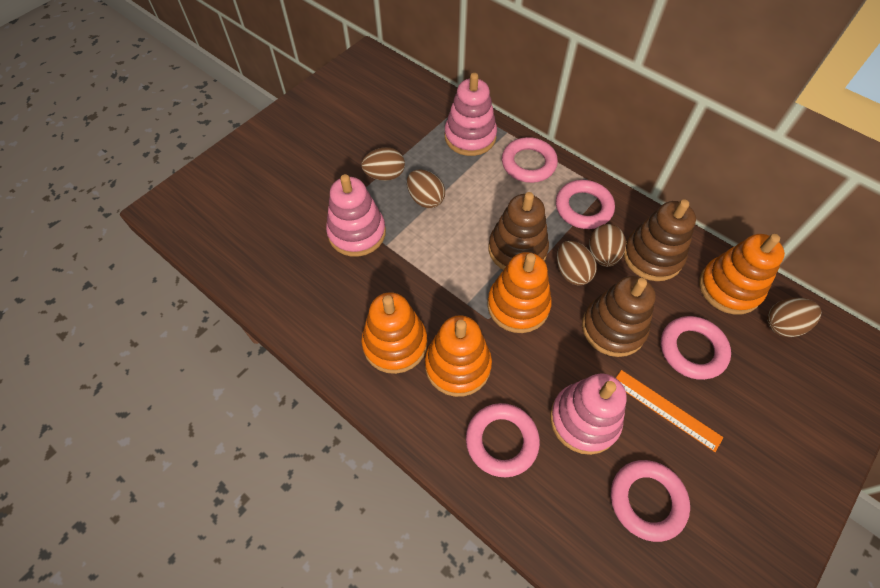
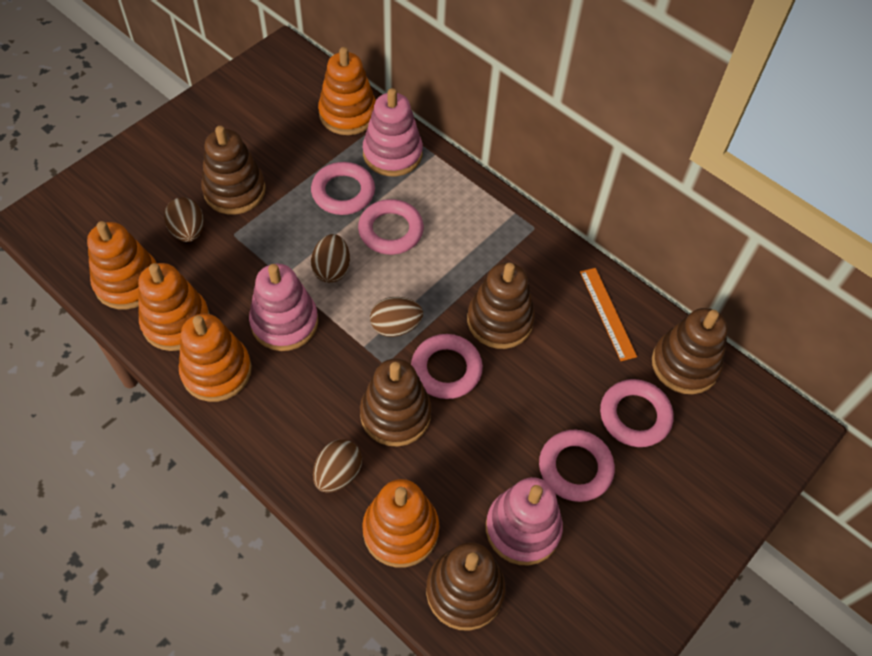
brown egg: 5 -> 4
brown stacking toy: 3 -> 5
orange stacking toy: 4 -> 5

